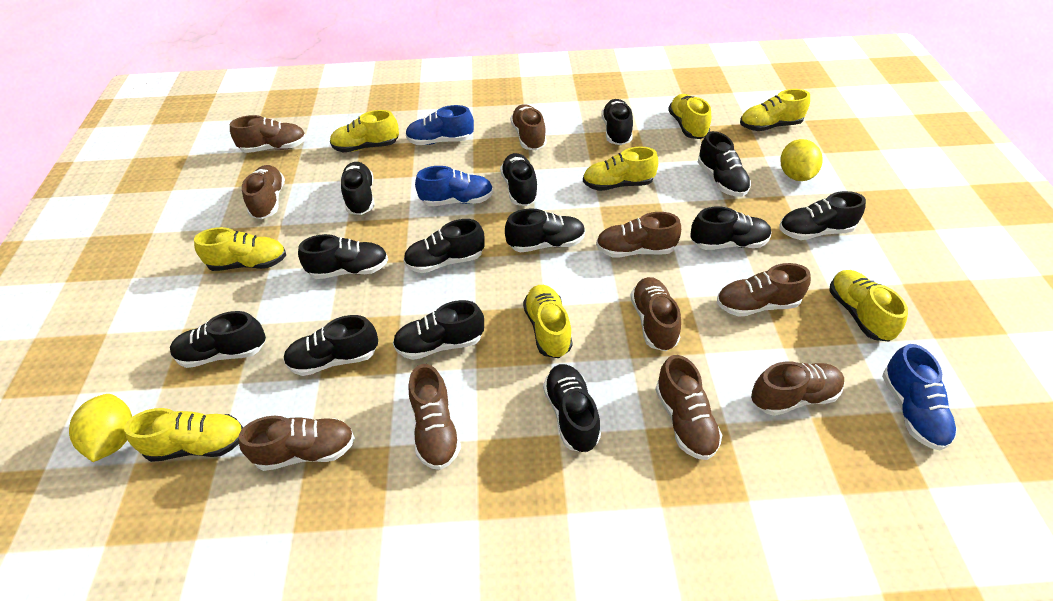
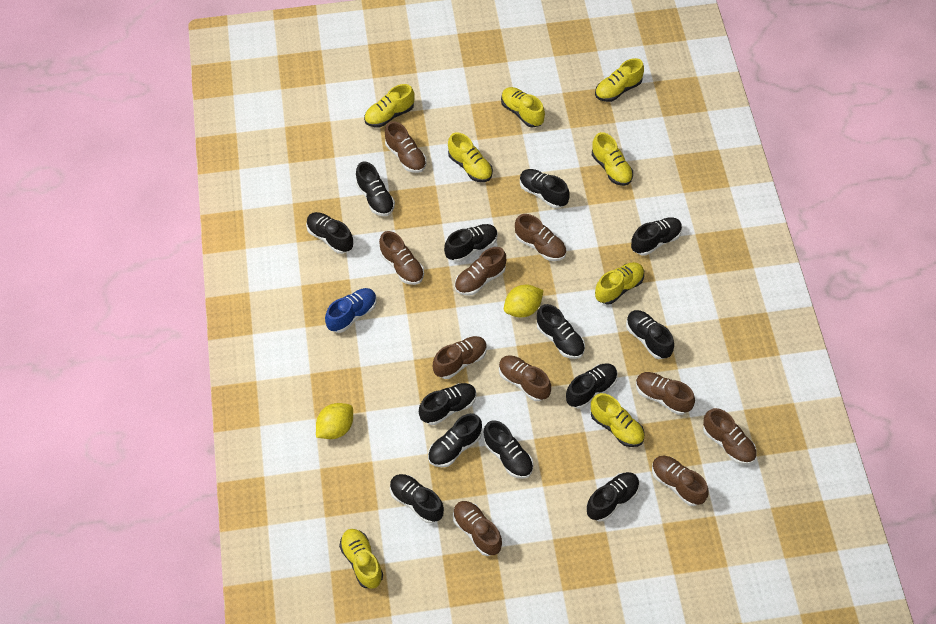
blue shoe: 3 -> 1

